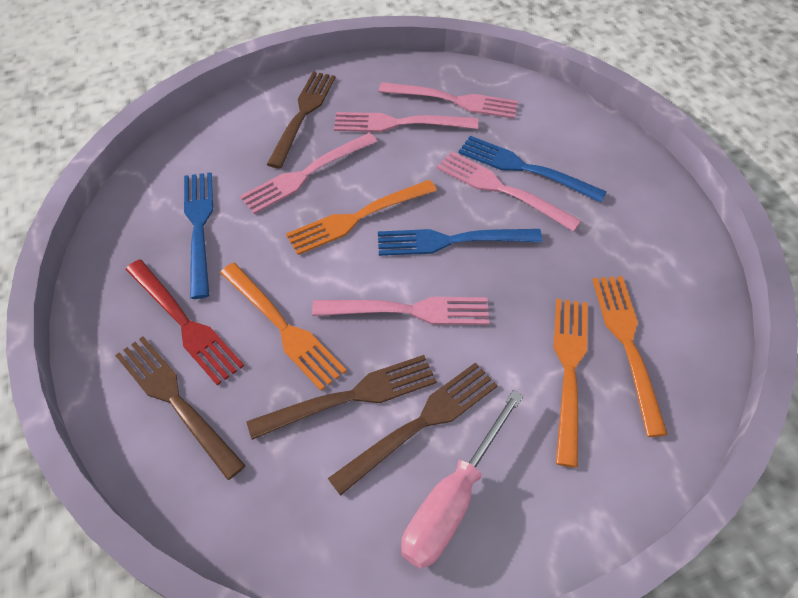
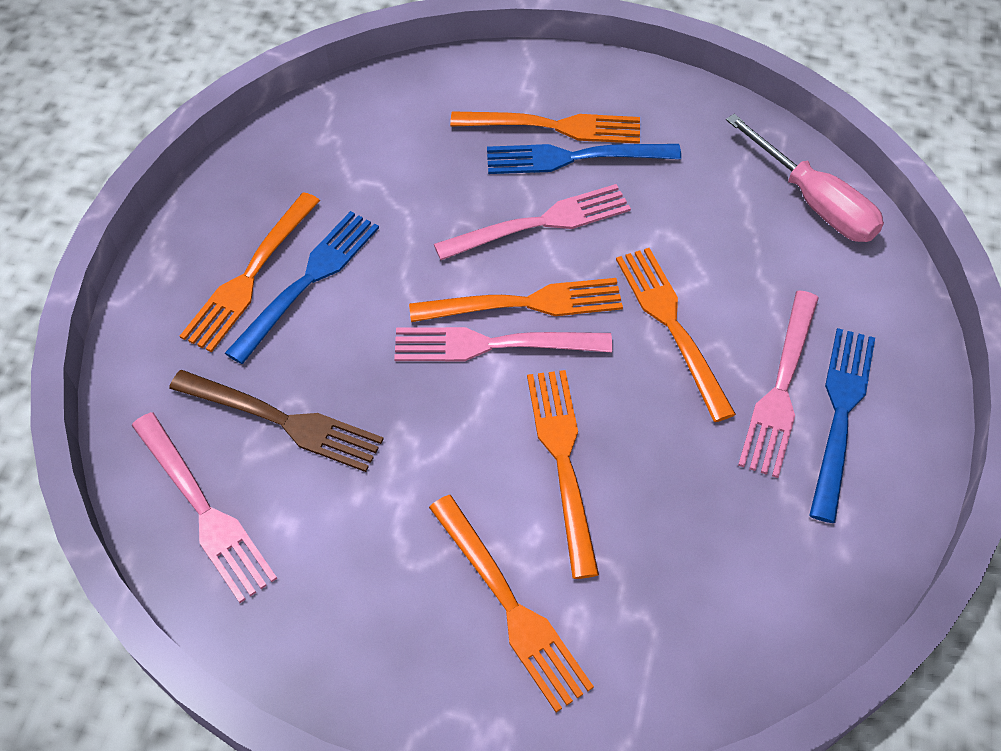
brown fork: 4 -> 1
orange fork: 4 -> 6
pink fork: 5 -> 4
red fork: 1 -> 0

